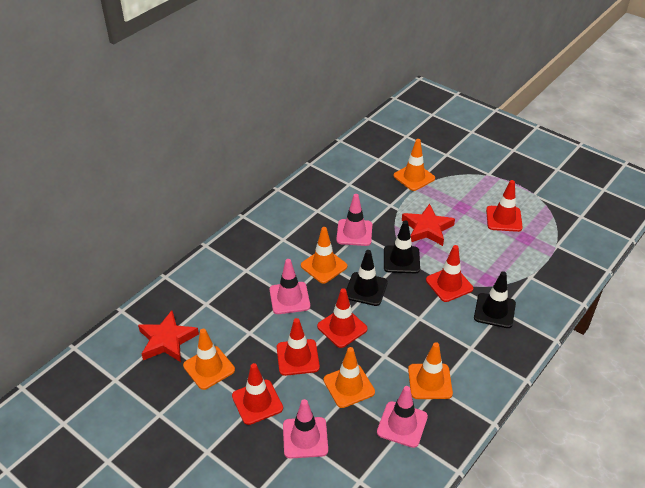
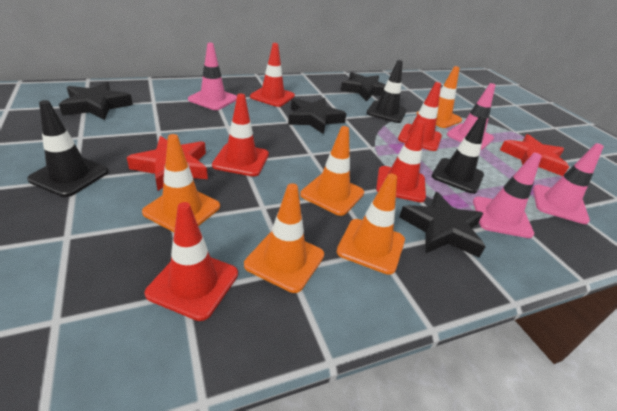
black star: 0 -> 4

